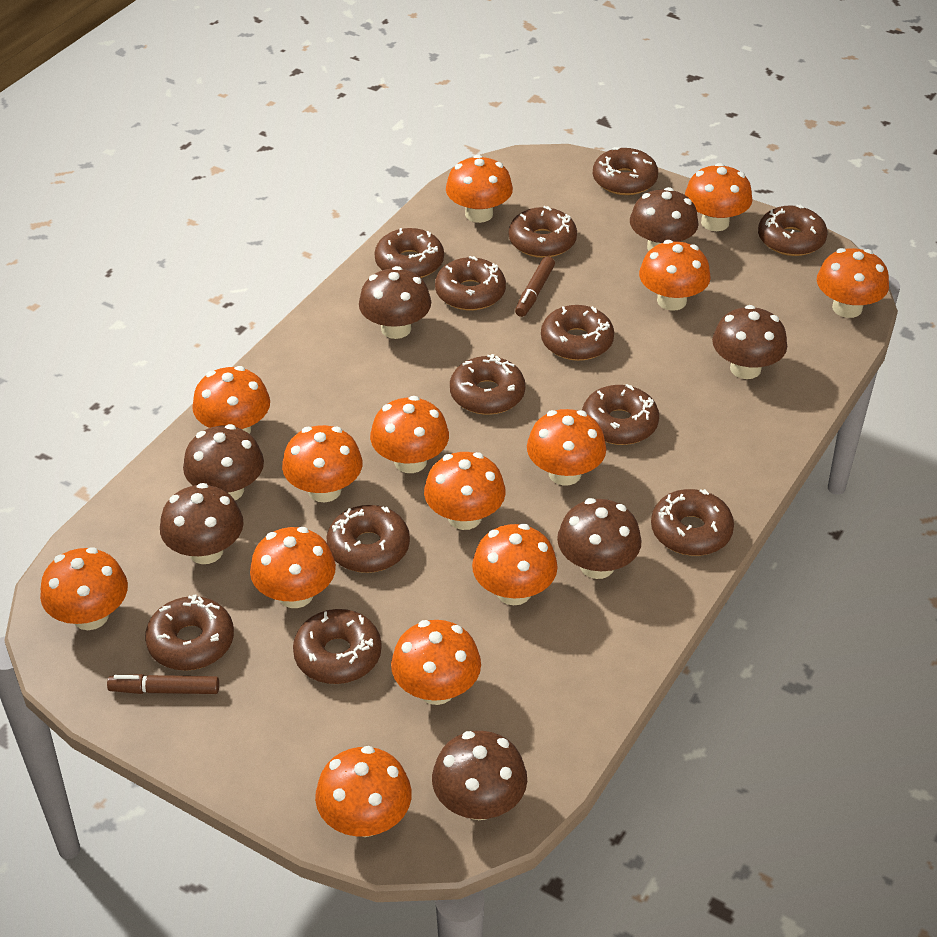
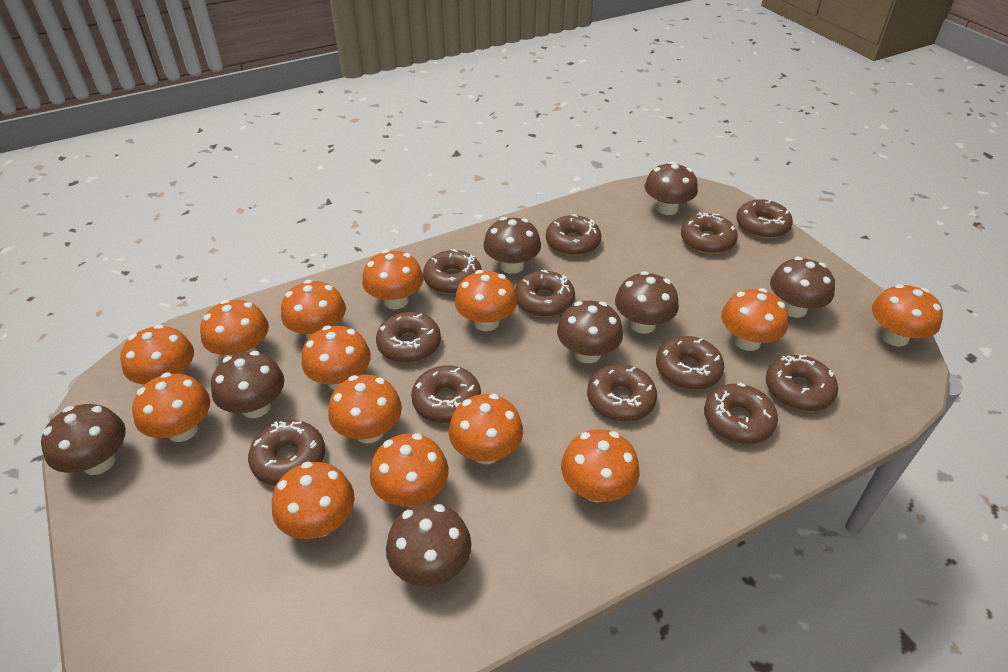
brown marker: 2 -> 0
brown mushroom: 7 -> 8

